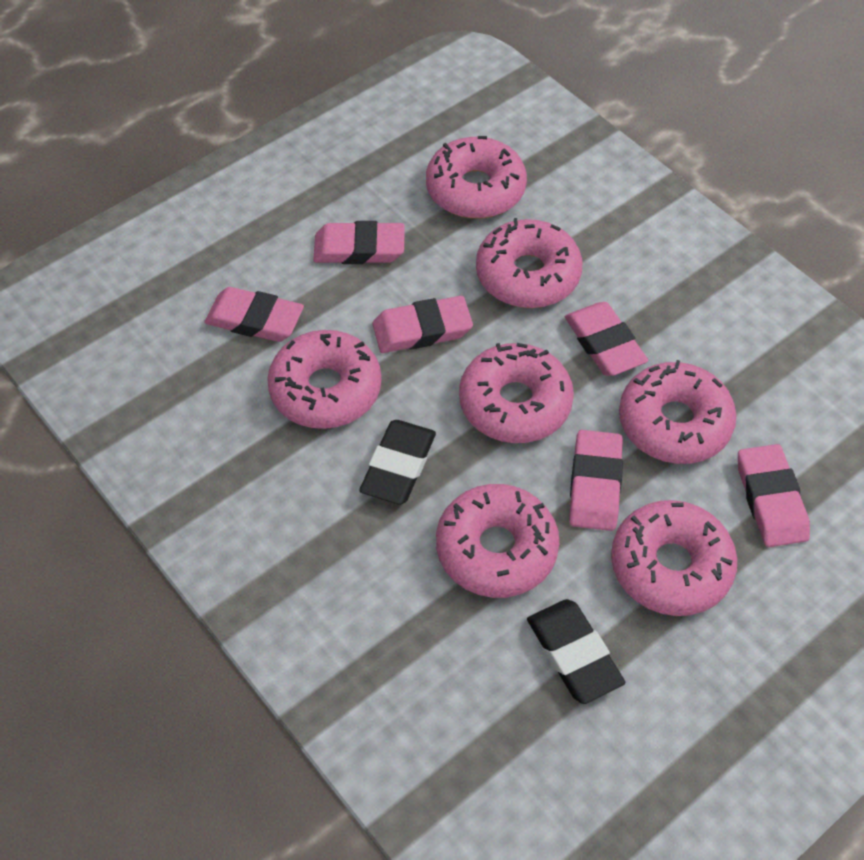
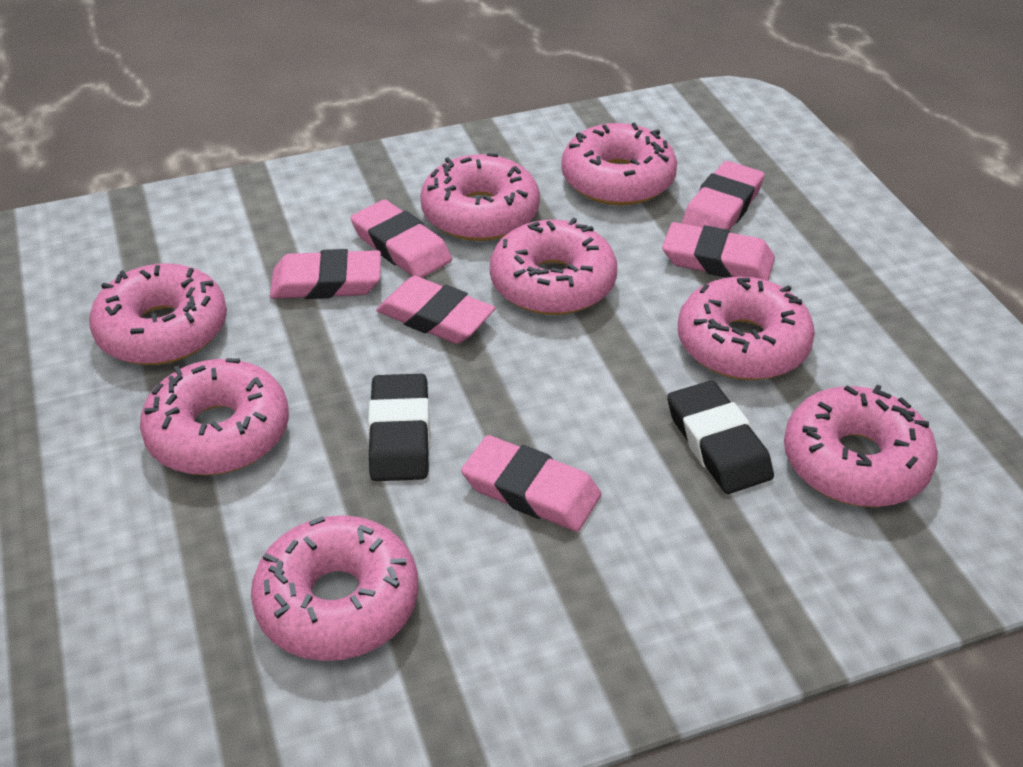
pink donut: 7 -> 8

